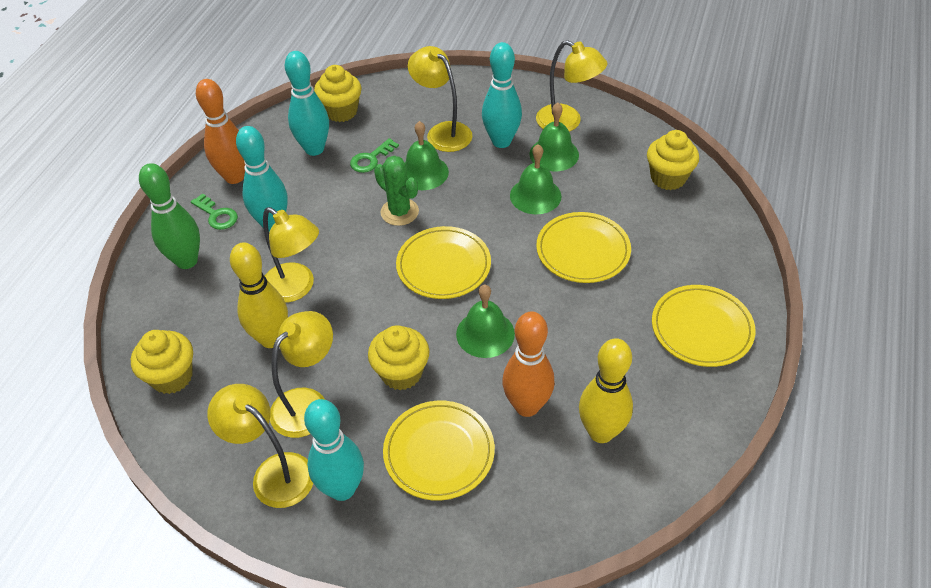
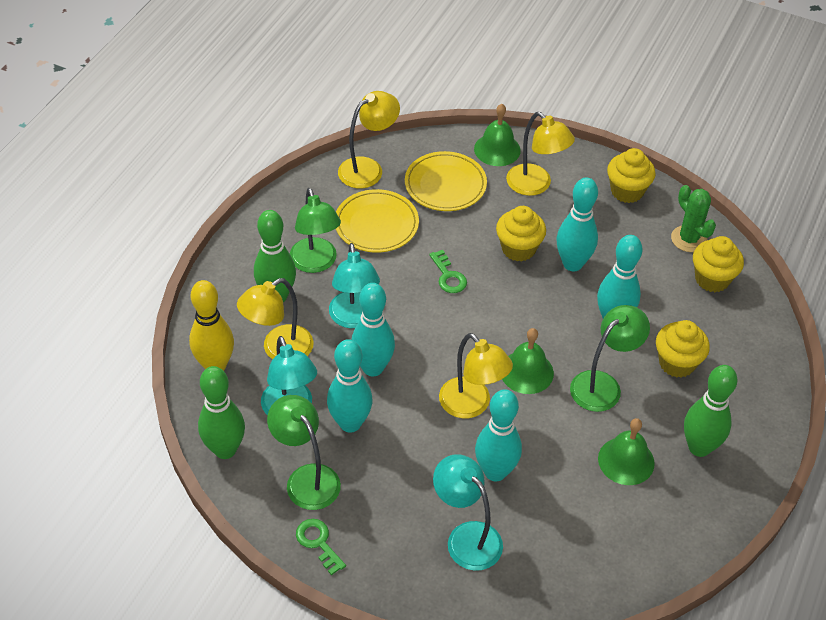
green bell: 4 -> 3
green bowling pin: 1 -> 3
green lamp: 0 -> 3
orange bowling pin: 2 -> 0
turquoise bowling pin: 4 -> 5
turquoise lamp: 0 -> 3
yellow bowling pin: 2 -> 1
yellow lamp: 5 -> 4
yellow plate: 4 -> 2

